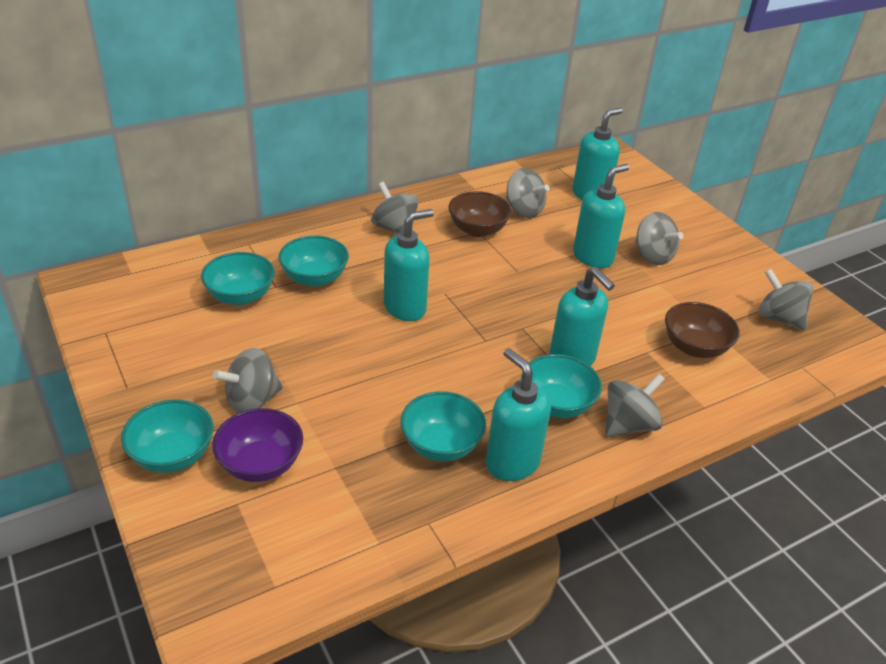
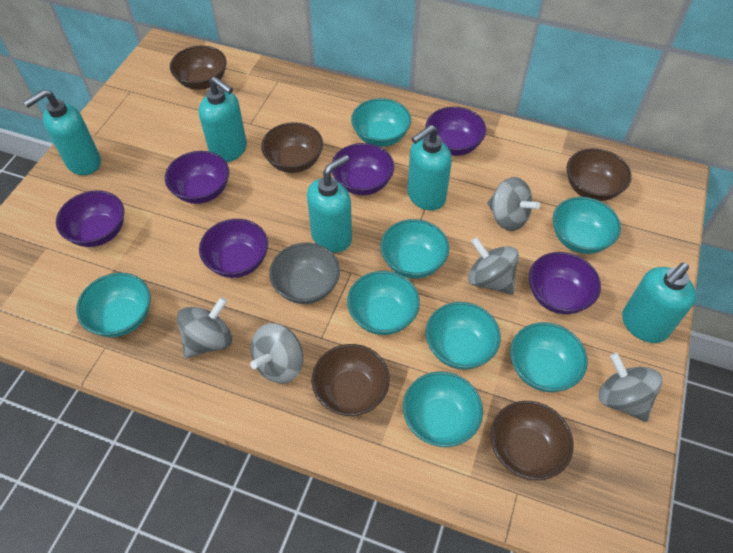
brown bowl: 2 -> 5
grey bowl: 0 -> 1
grey spinning top: 6 -> 5
purple bowl: 1 -> 6
turquoise bowl: 5 -> 8

